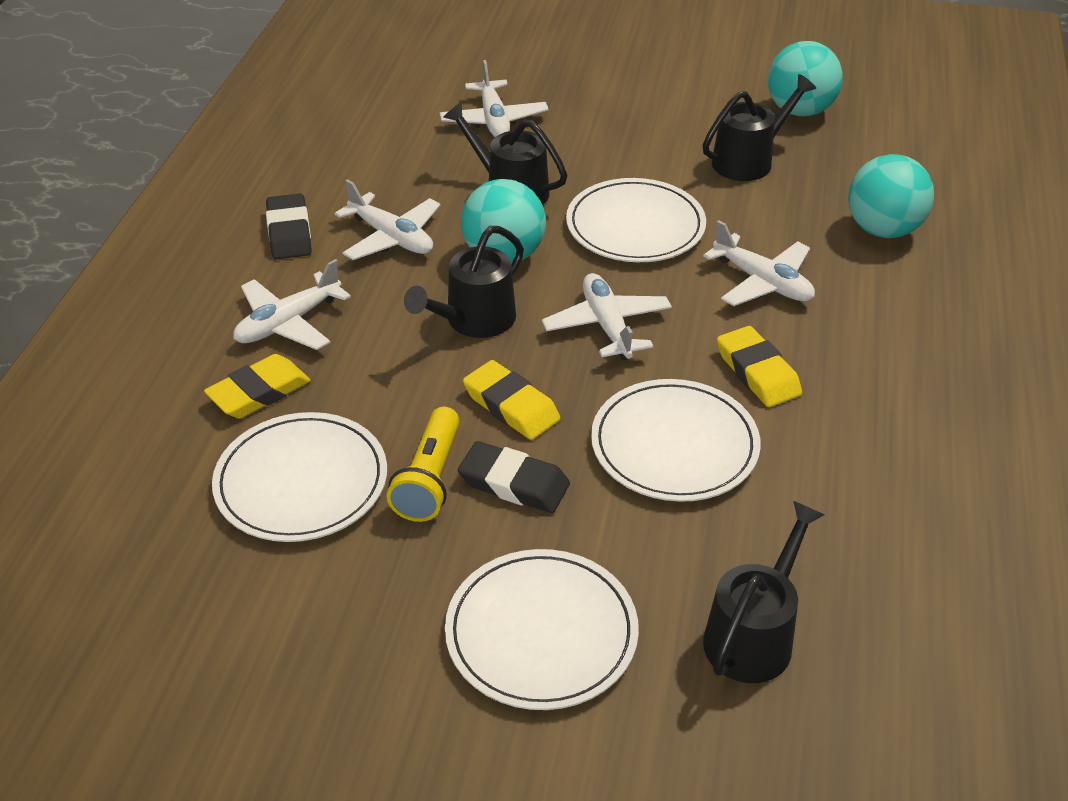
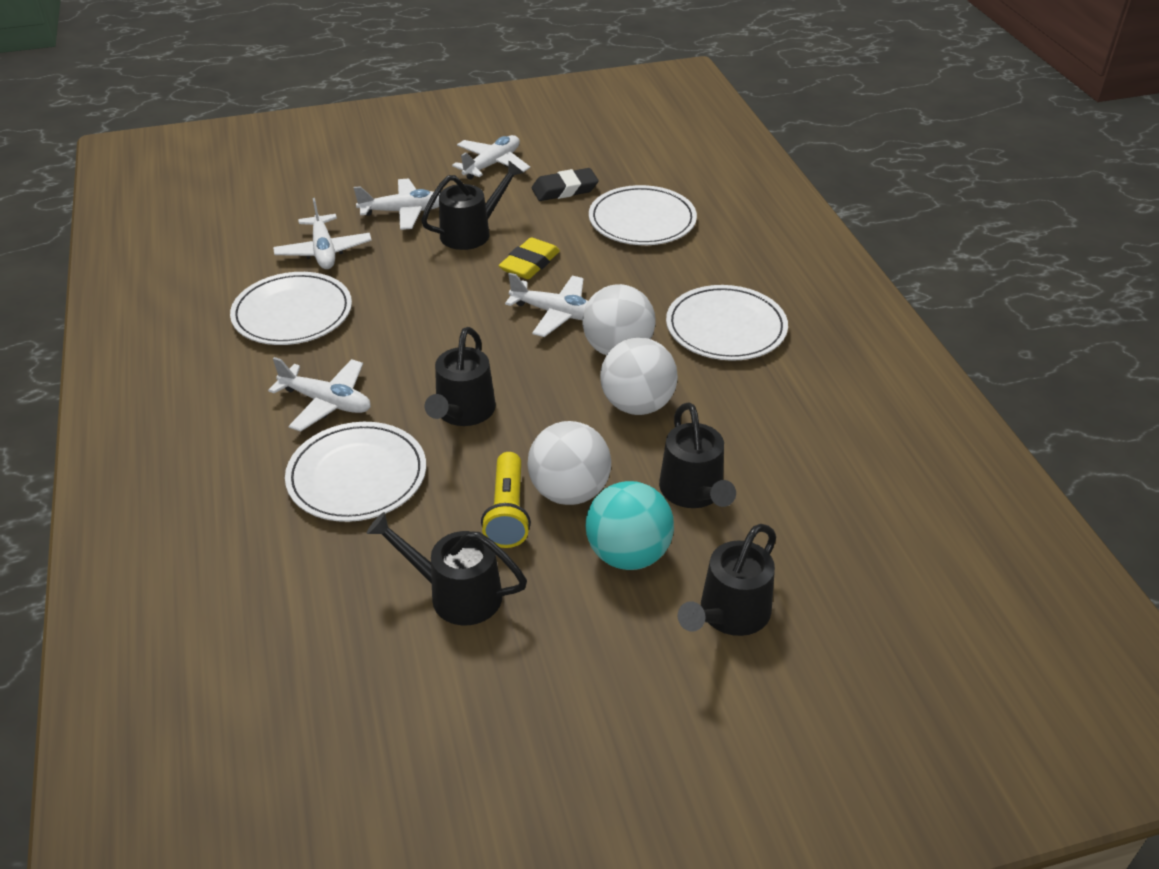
black eraser: 2 -> 1
black watering can: 4 -> 5
turquoise ball: 3 -> 1
white ball: 0 -> 3
yellow eraser: 3 -> 1

